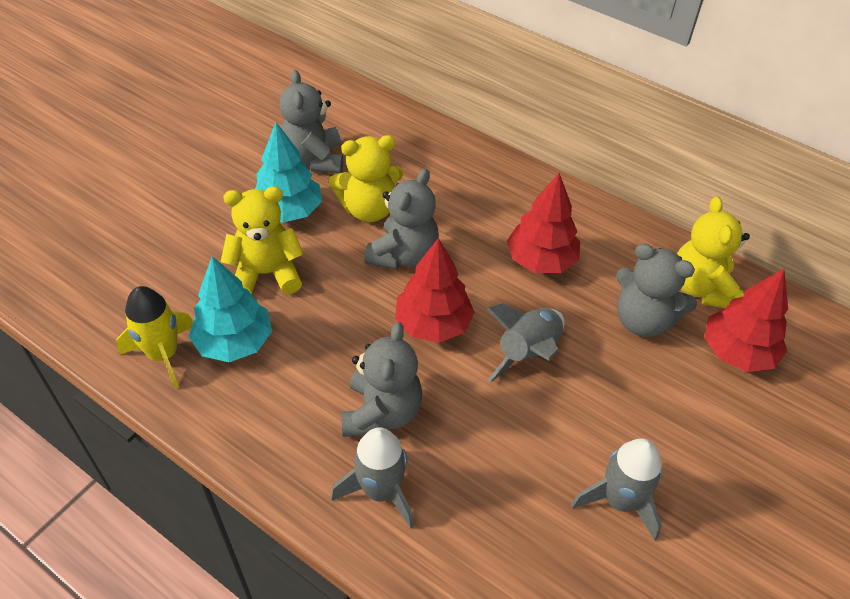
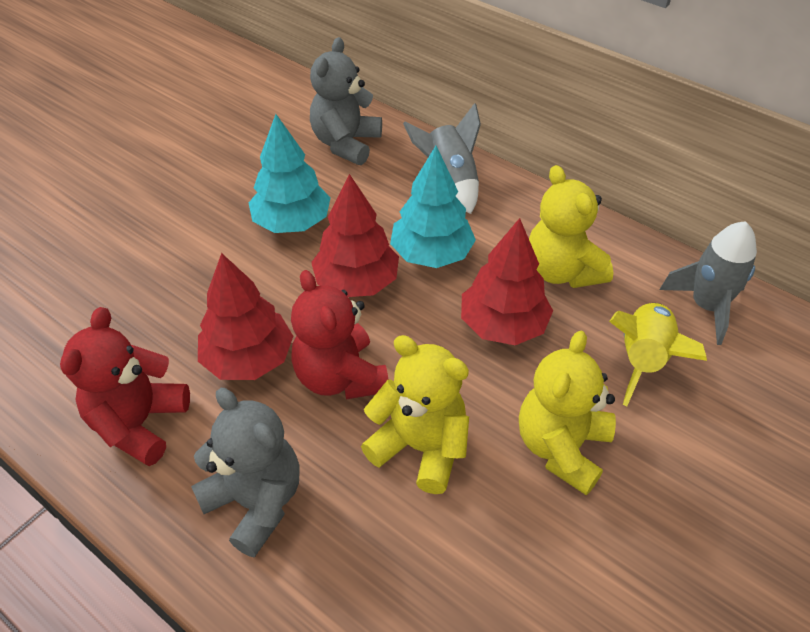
grey rocket: 3 -> 2
grey teddy bear: 4 -> 2
red teddy bear: 0 -> 2

